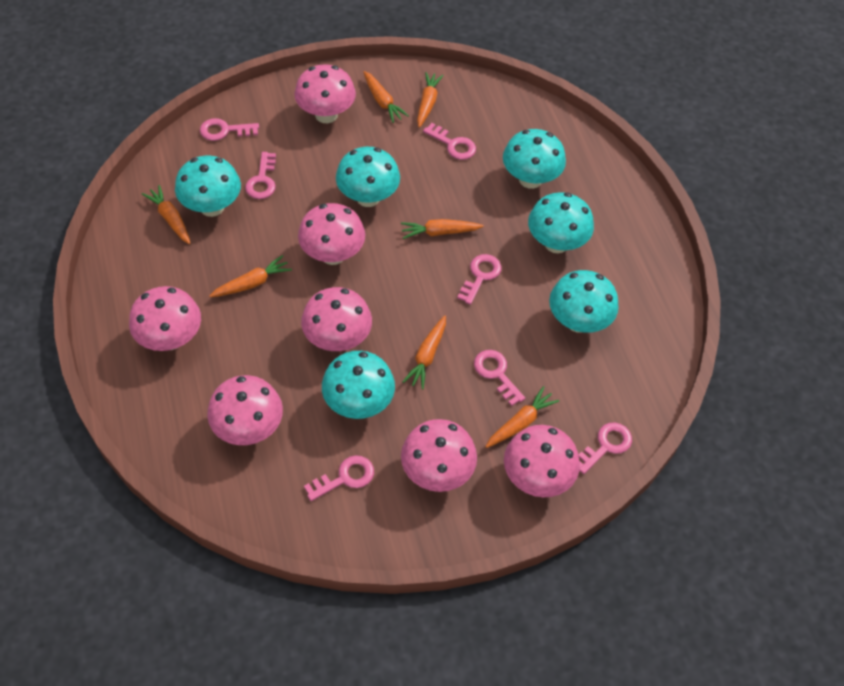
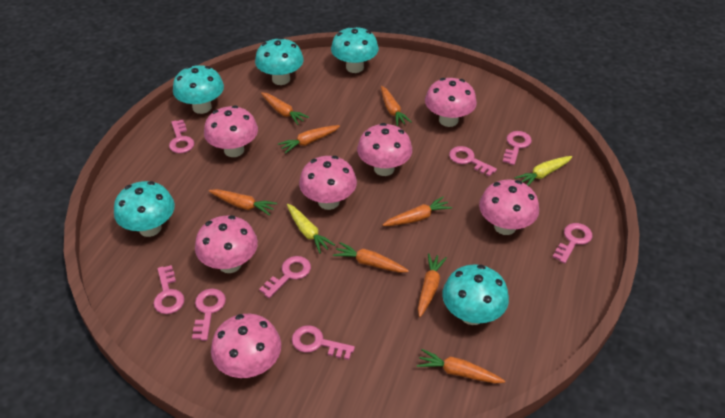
orange carrot: 7 -> 8
pink key: 7 -> 8
turquoise mushroom: 6 -> 5
yellow carrot: 0 -> 2

